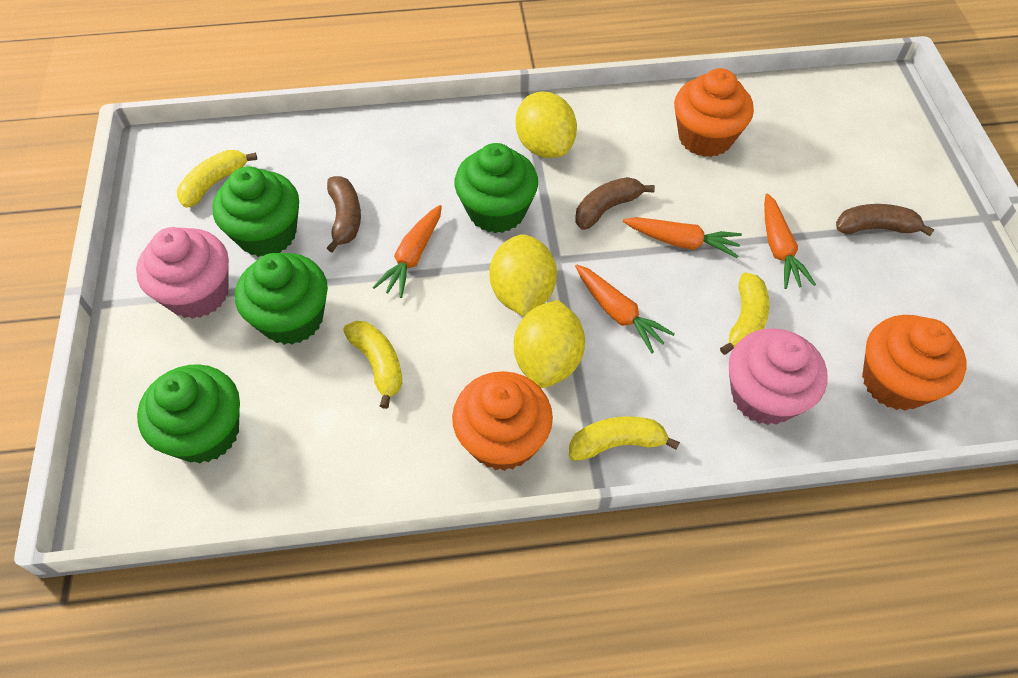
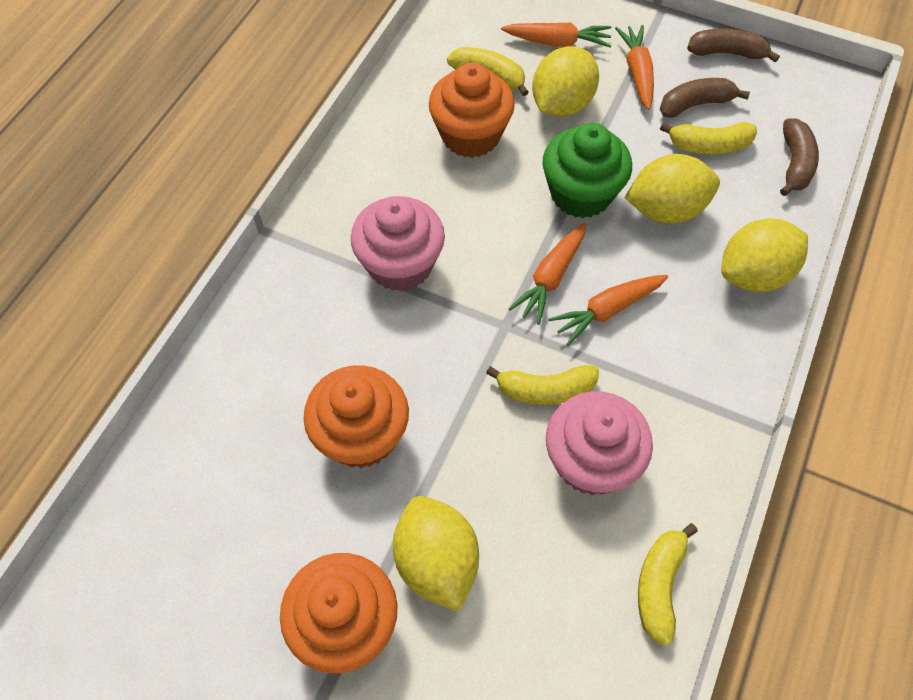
green cupcake: 4 -> 1
yellow lemon: 3 -> 4

